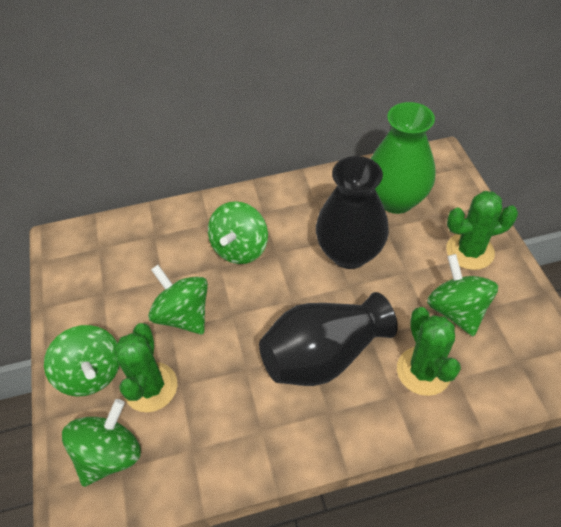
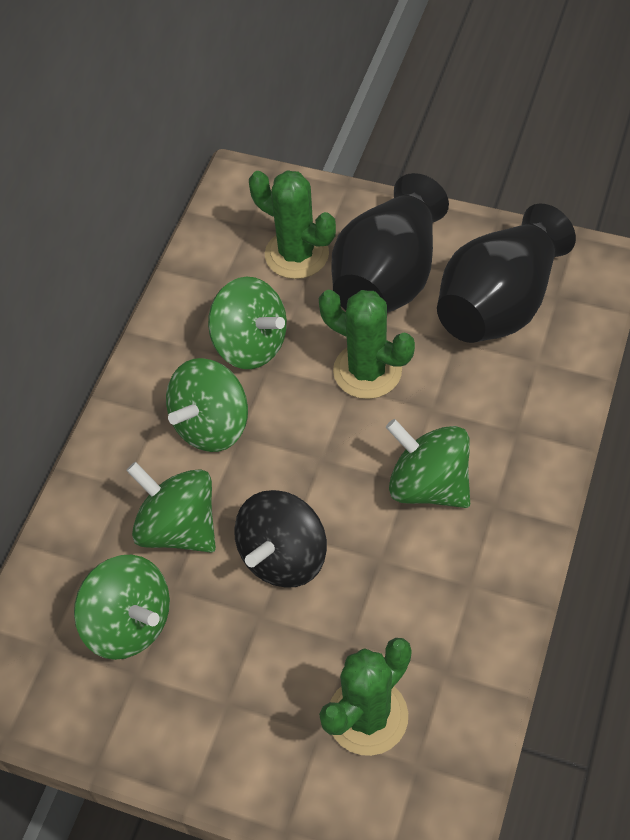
black spinning top: 0 -> 1
green vase: 1 -> 0

